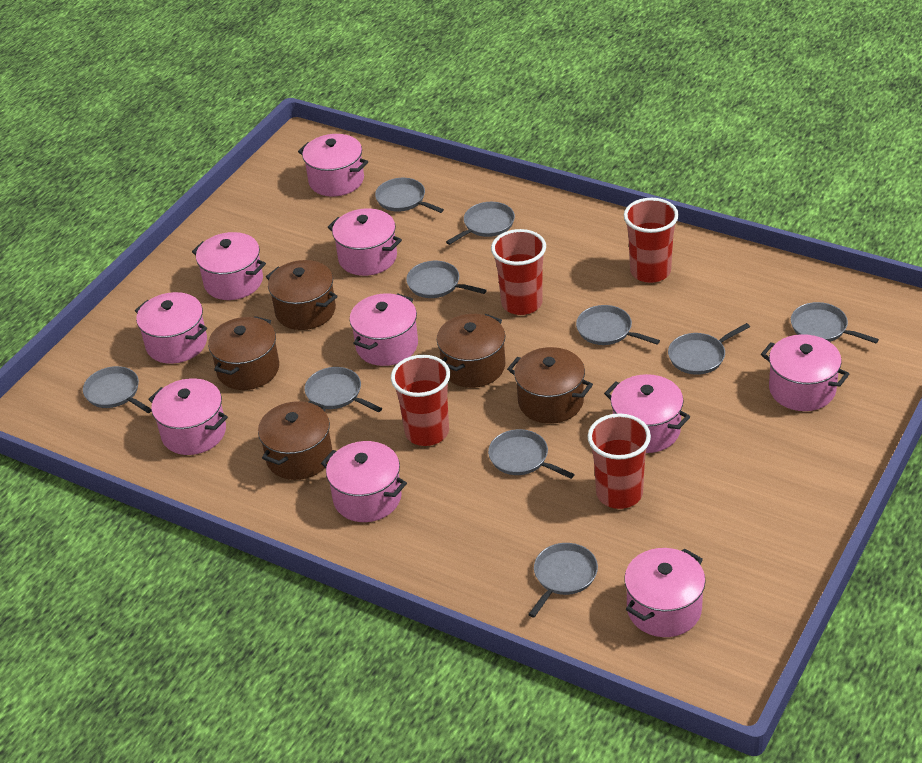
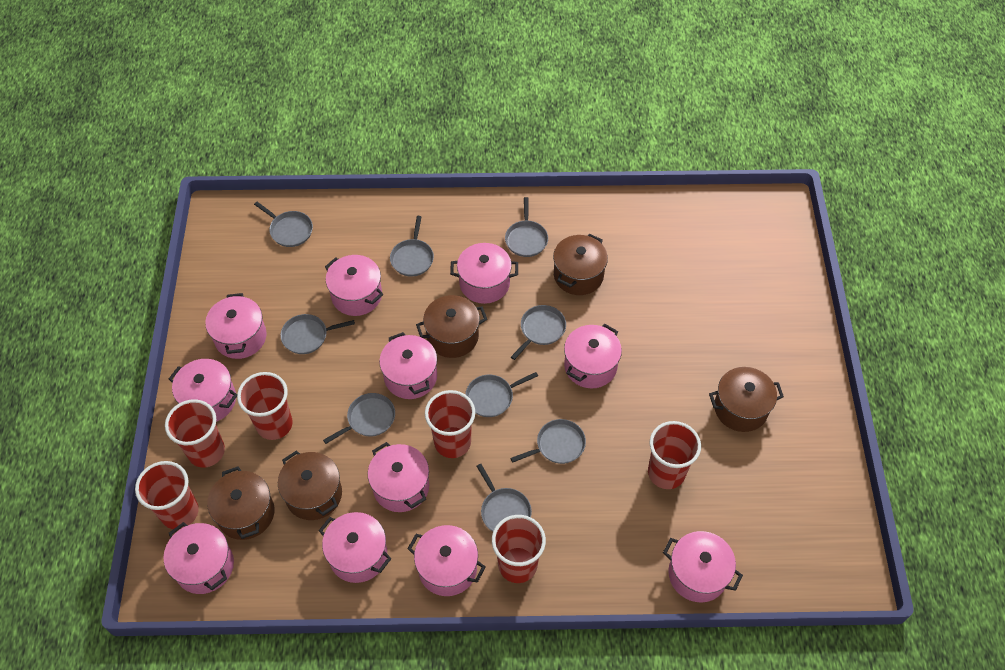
grey pan: 10 -> 9
pink pot: 10 -> 11
red cup: 4 -> 6

